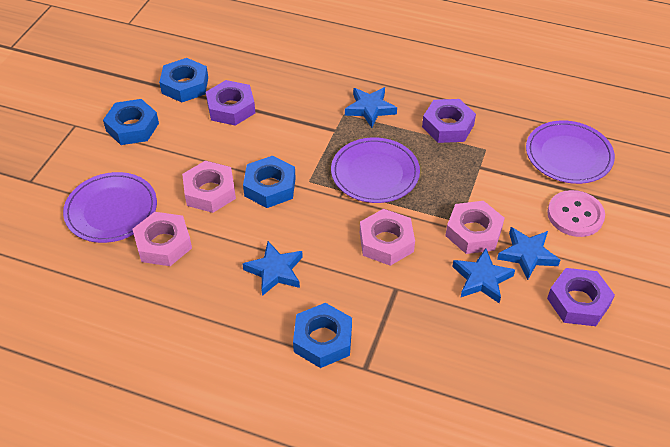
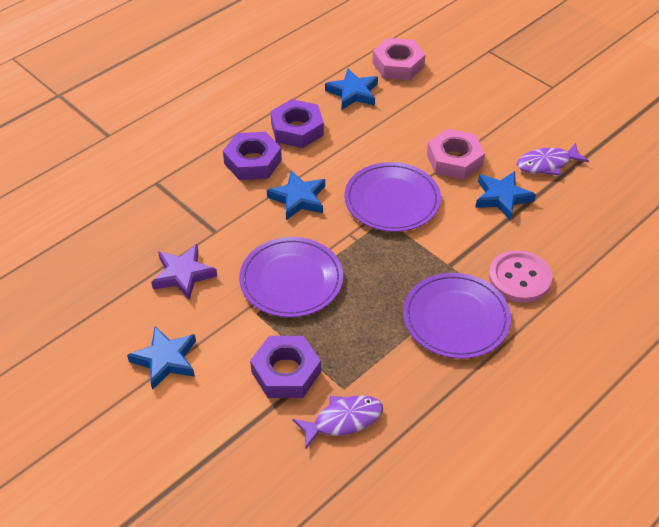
blue nut: 4 -> 0
pink nut: 4 -> 2
purple fish: 0 -> 2
purple star: 0 -> 1

